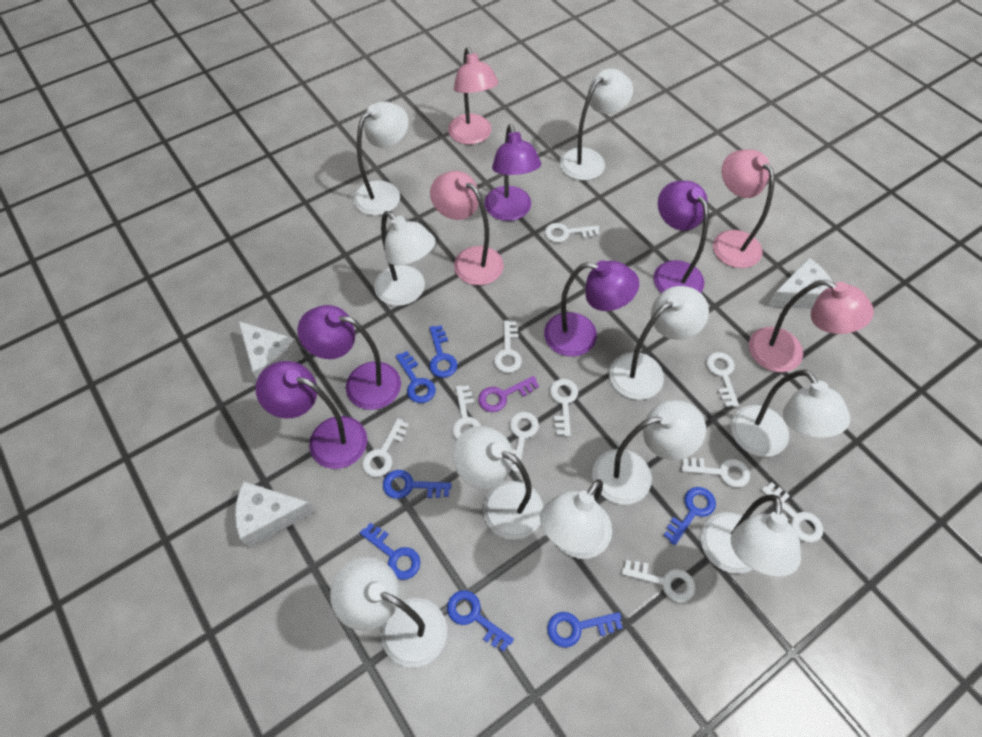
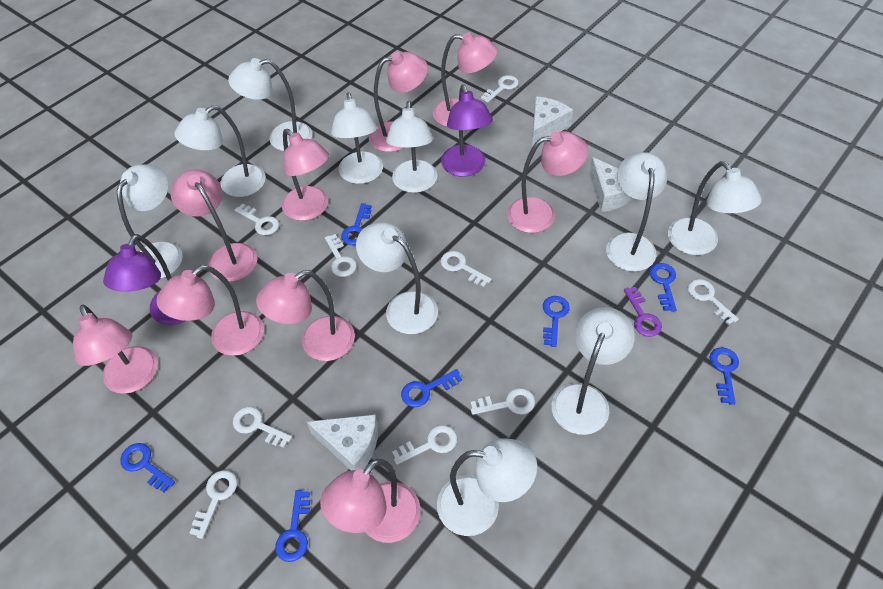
pink lamp: 4 -> 9
purple lamp: 5 -> 2
white key: 10 -> 9

